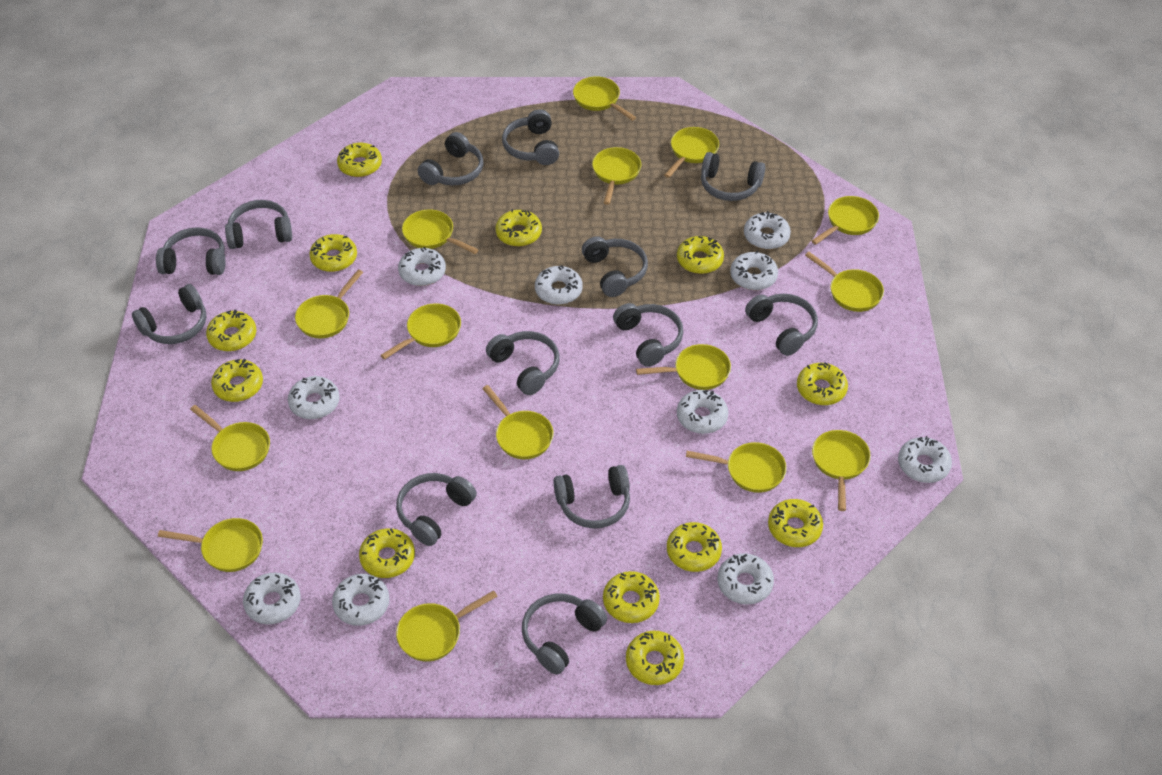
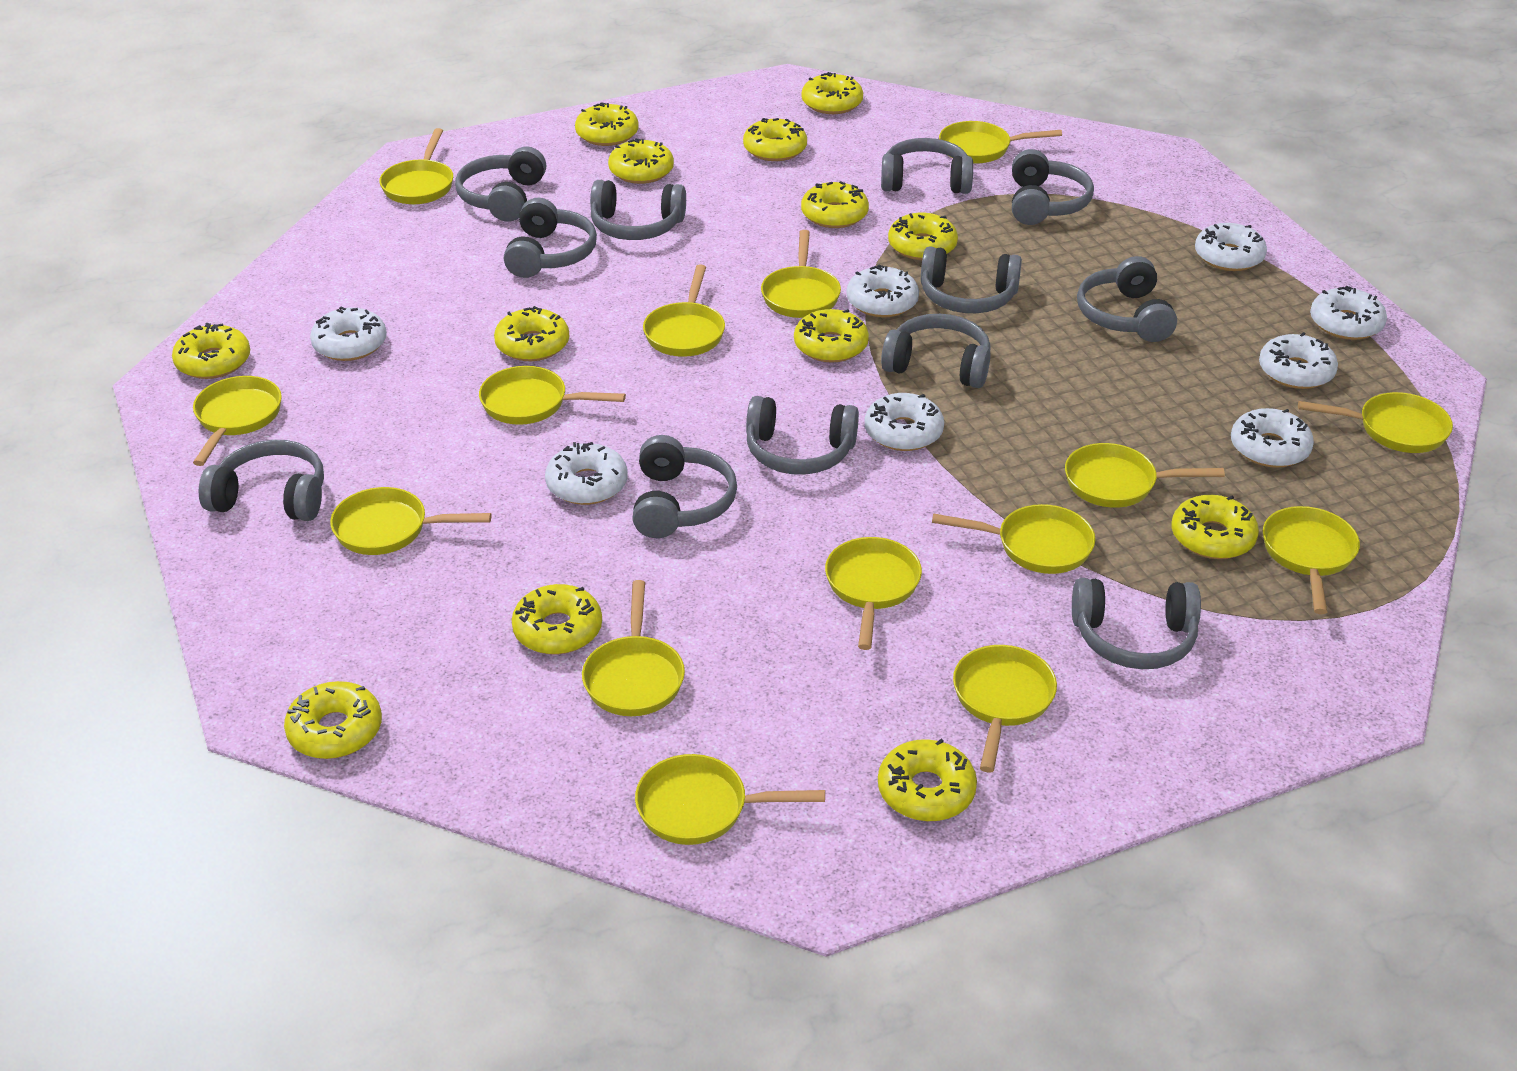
grey headphones: 13 -> 12
white donut: 10 -> 8
yellow donut: 12 -> 13

